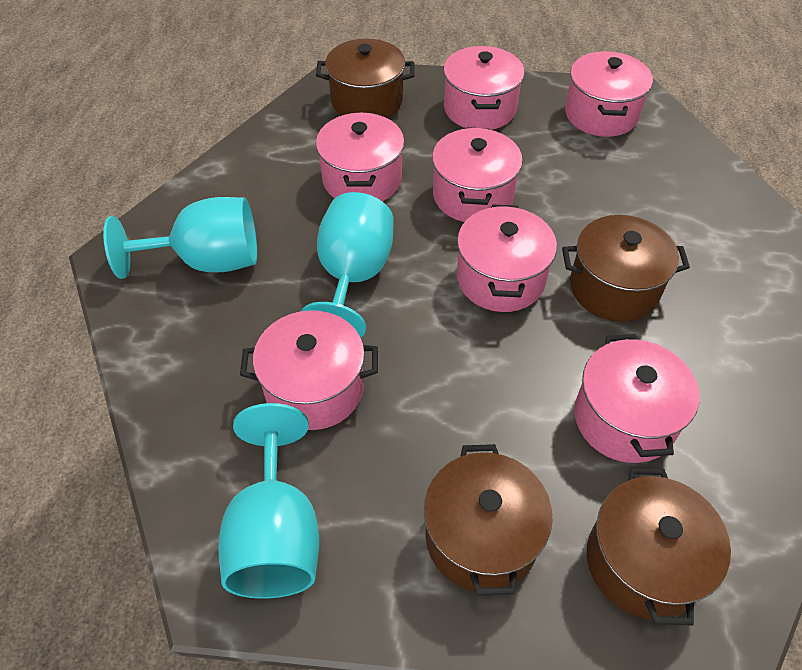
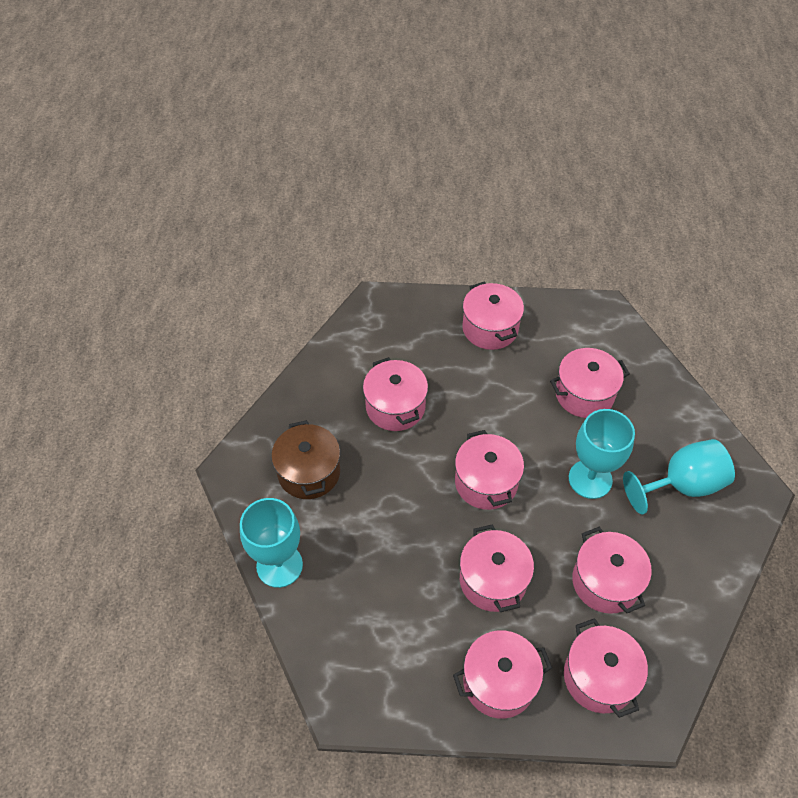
brown pot: 4 -> 1
pink pot: 7 -> 8

